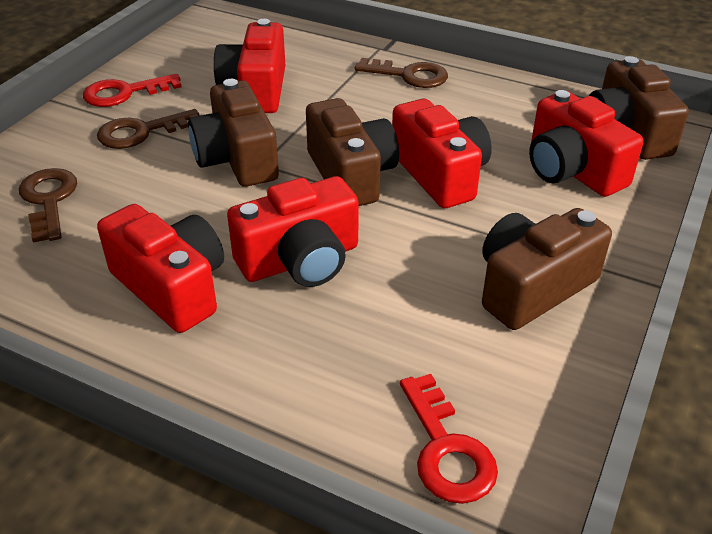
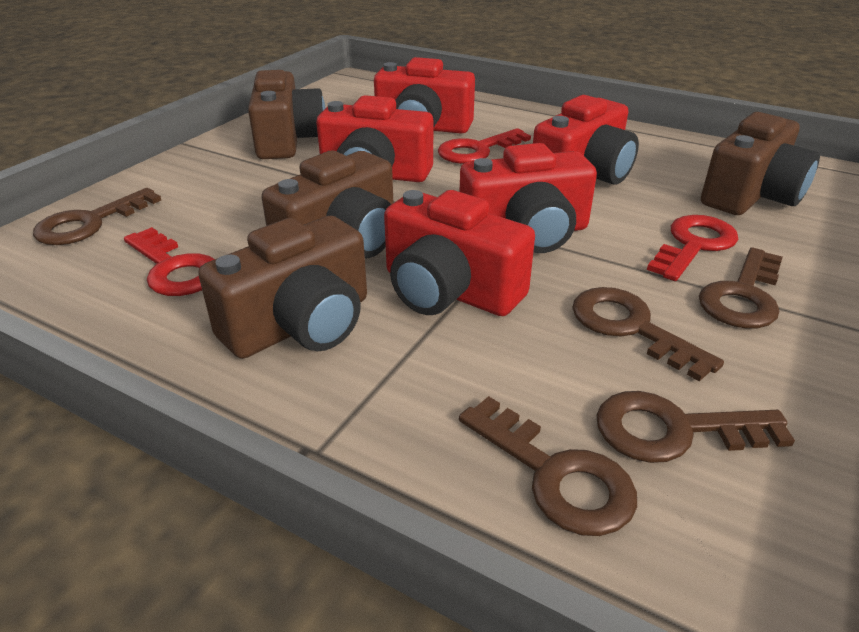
brown key: 3 -> 5
red key: 2 -> 3

